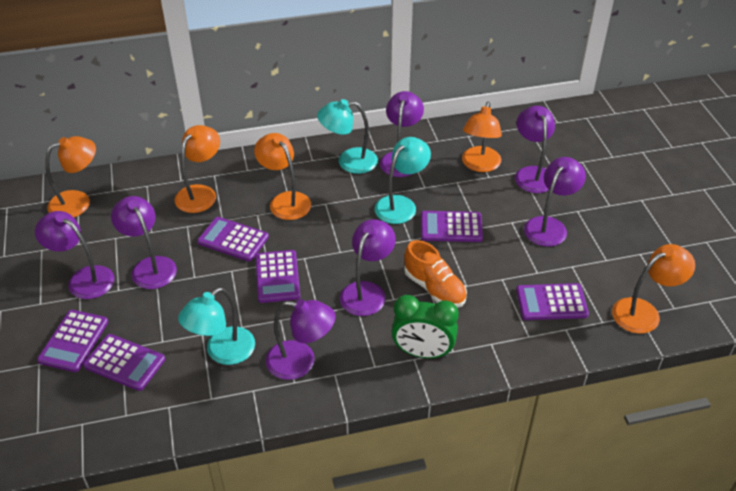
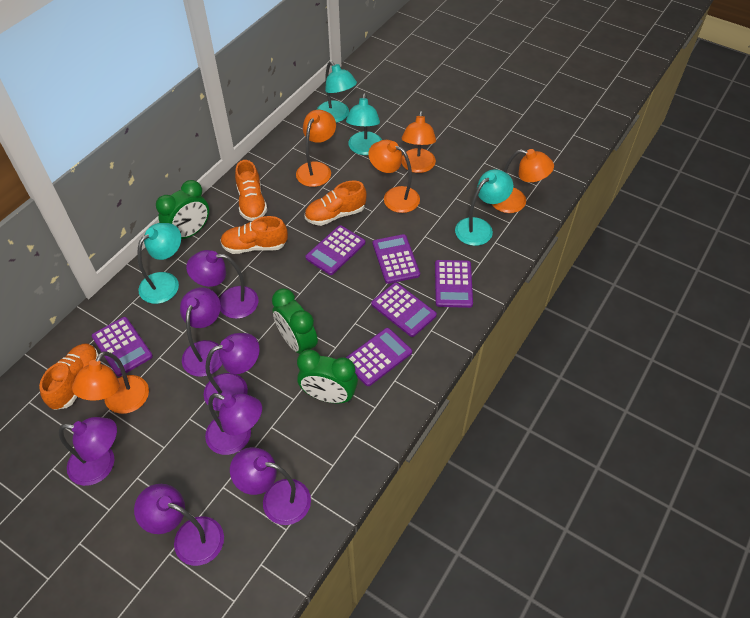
green clock: 1 -> 3
orange shoe: 1 -> 4
turquoise lamp: 3 -> 4

